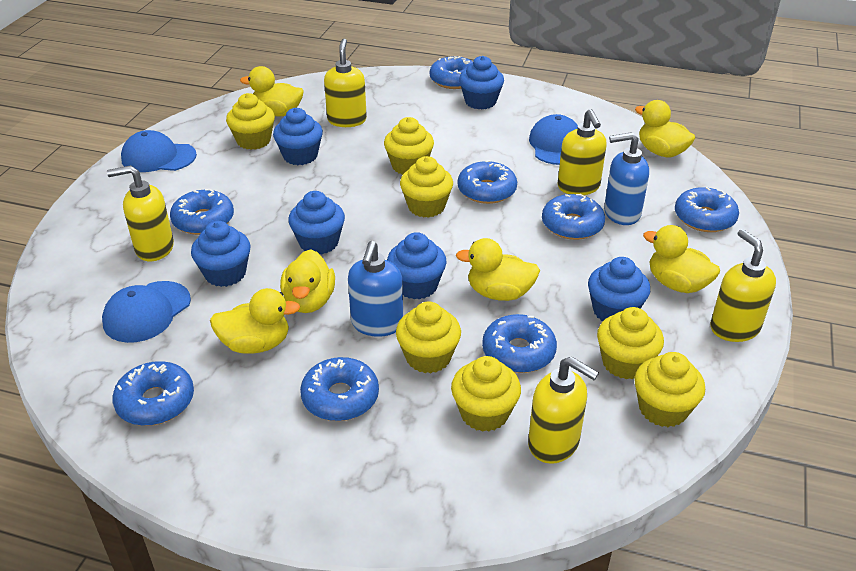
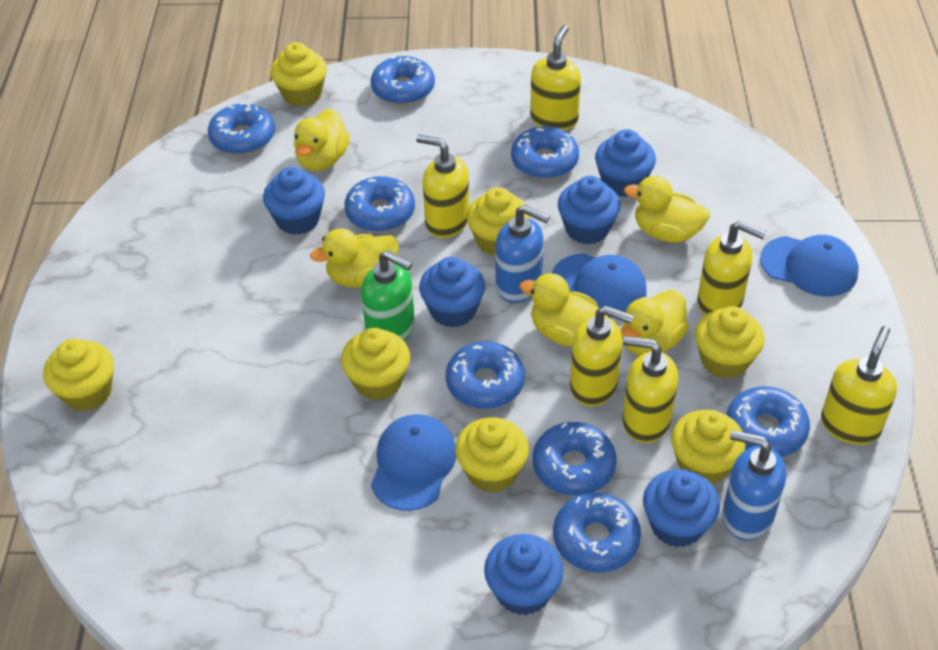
green soap dispenser: 0 -> 1
yellow duck: 6 -> 5
yellow soap dispenser: 5 -> 6

